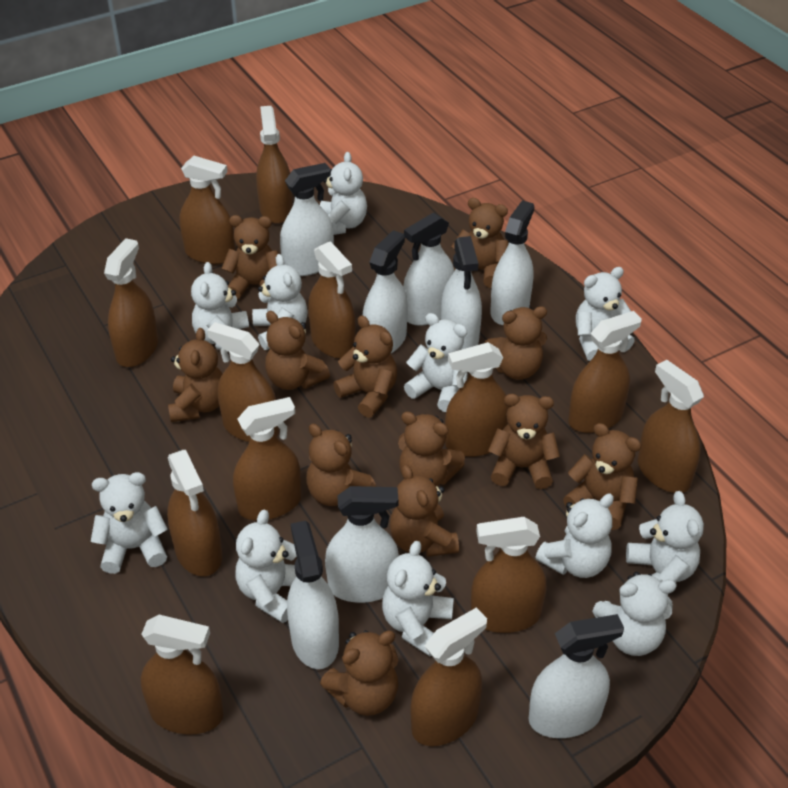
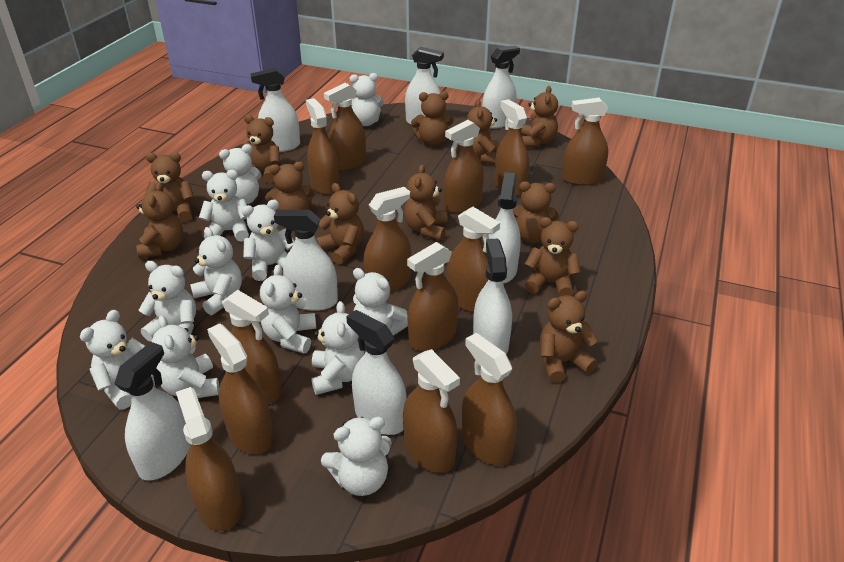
white teddy bear: 11 -> 12

